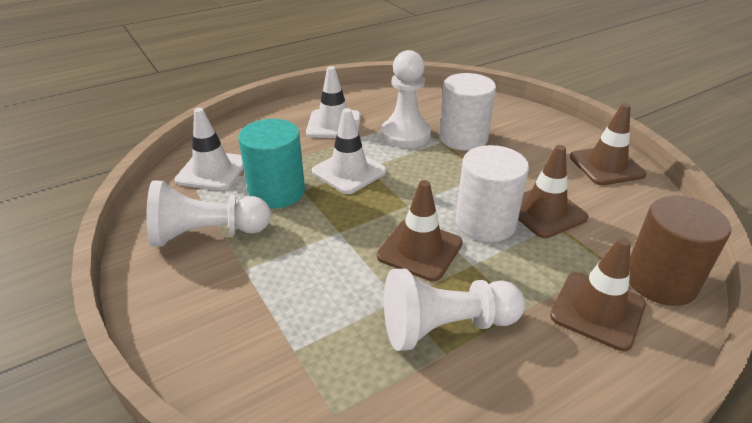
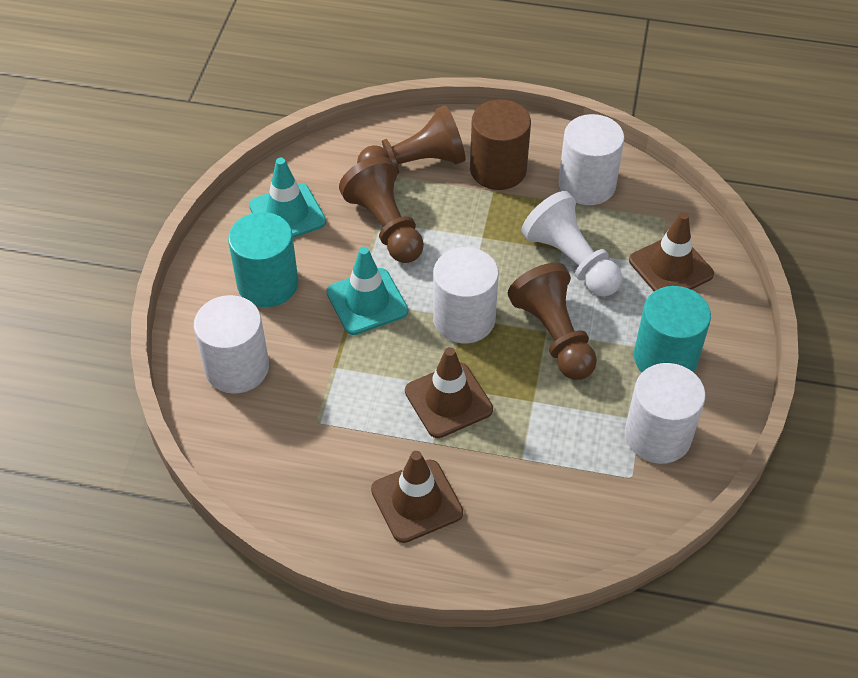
brown pawn: 0 -> 3
brown traffic cone: 4 -> 3
turquoise cylinder: 1 -> 2
turquoise traffic cone: 0 -> 2
white cylinder: 2 -> 4
white pawn: 3 -> 1
white traffic cone: 3 -> 0

